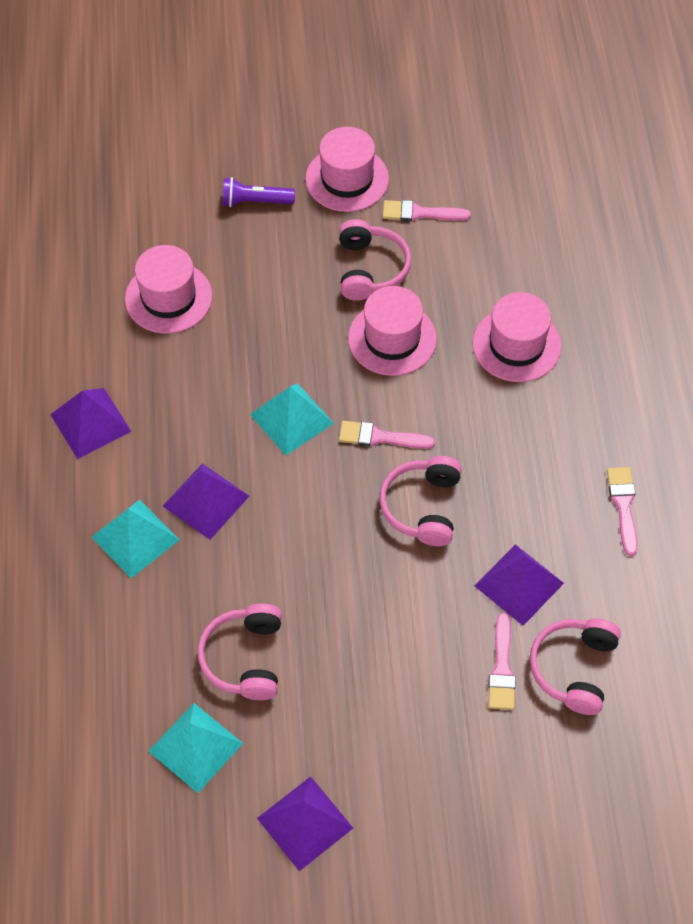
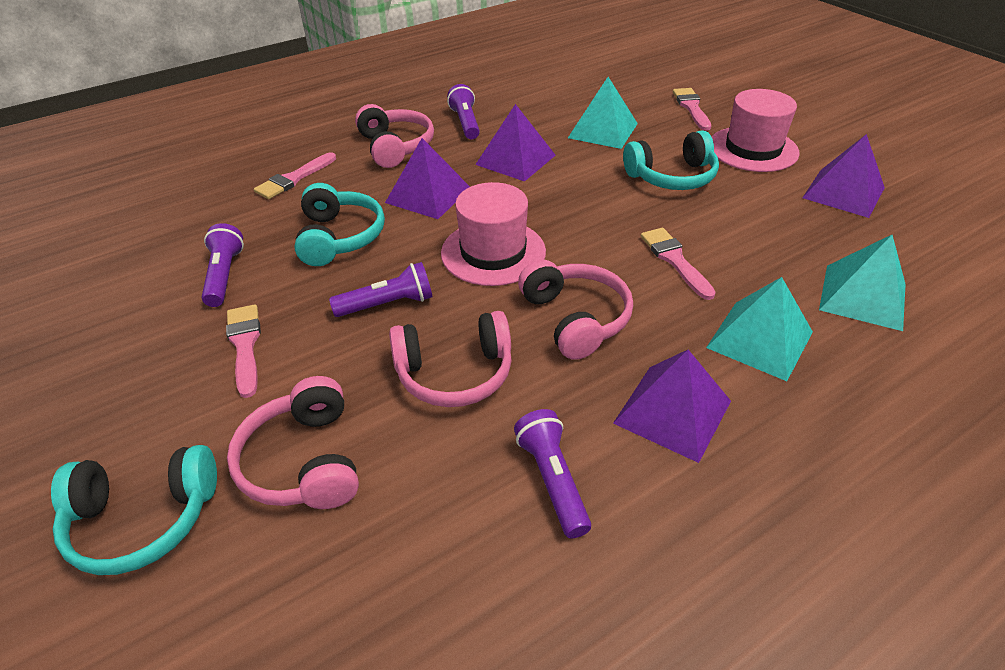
pink hat: 4 -> 2
purple flashlight: 1 -> 4
turquoise headphones: 0 -> 3

